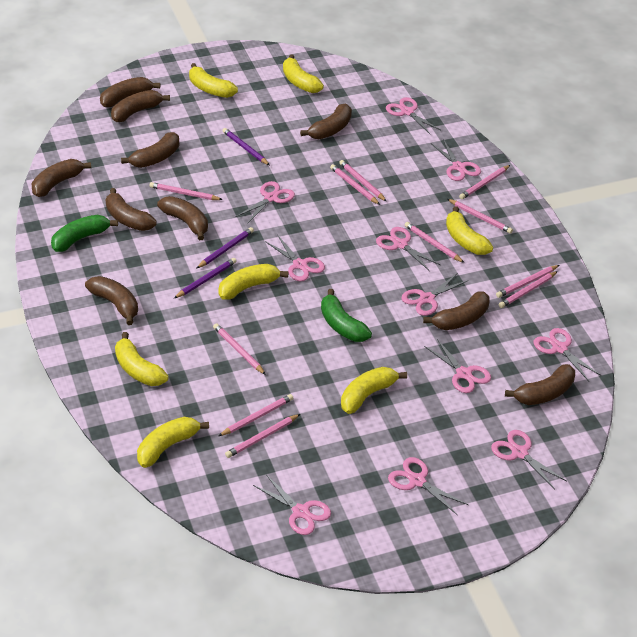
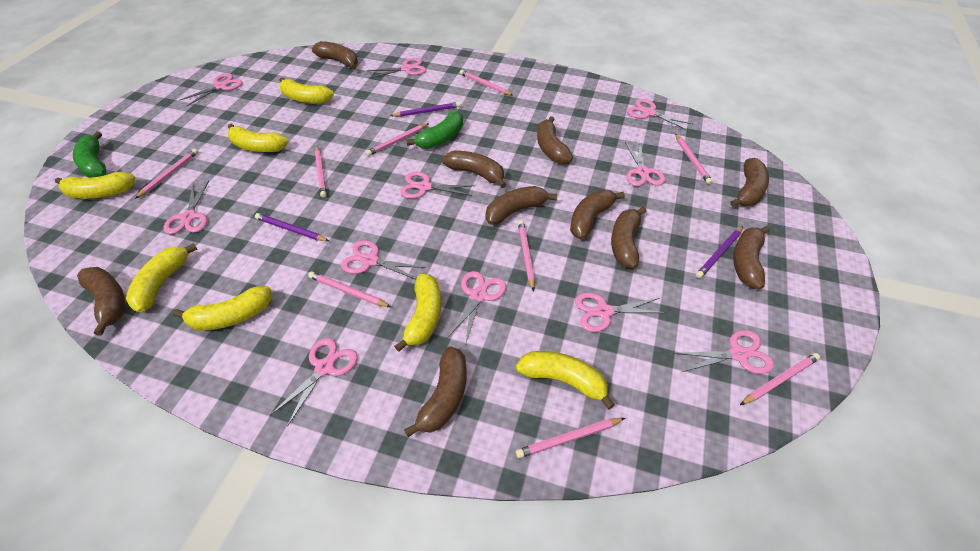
pink pencil: 11 -> 9

